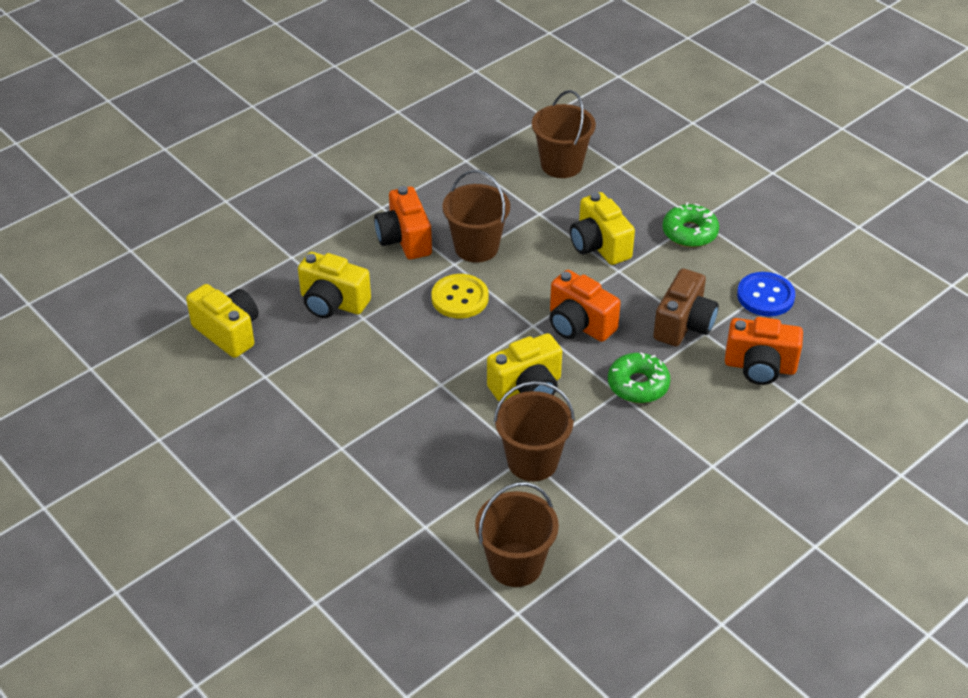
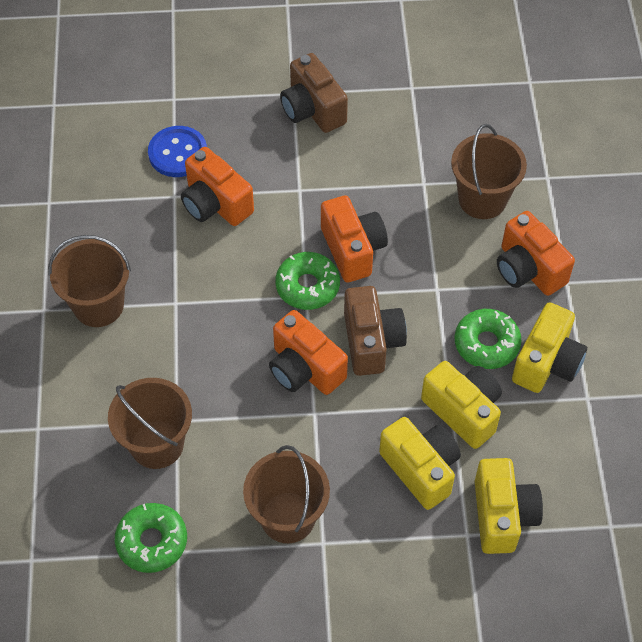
brown camera: 1 -> 2
green donut: 2 -> 3
orange camera: 3 -> 4
yellow button: 1 -> 0

